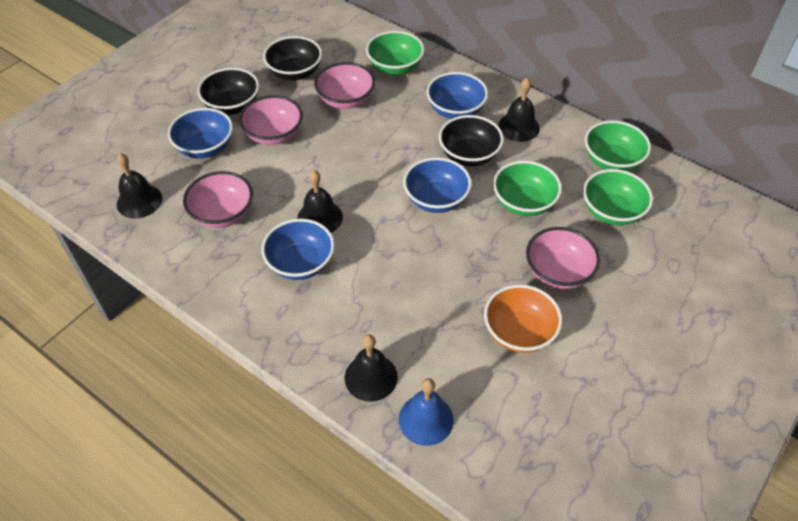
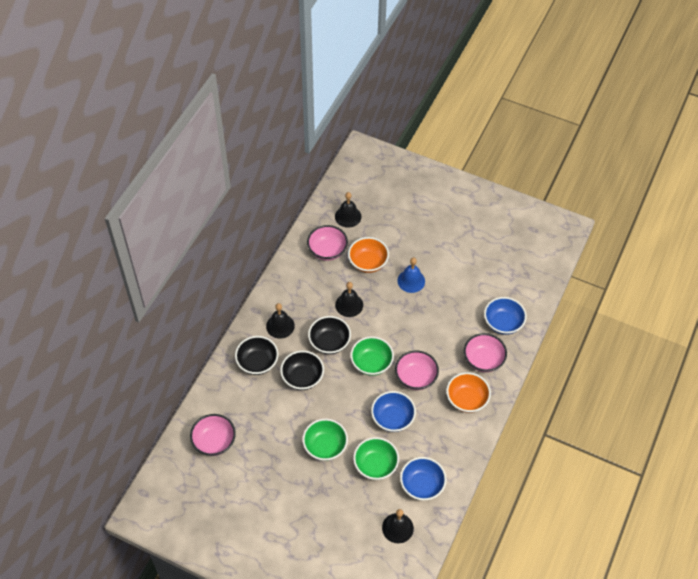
blue bowl: 4 -> 3
green bowl: 4 -> 3
orange bowl: 1 -> 2

